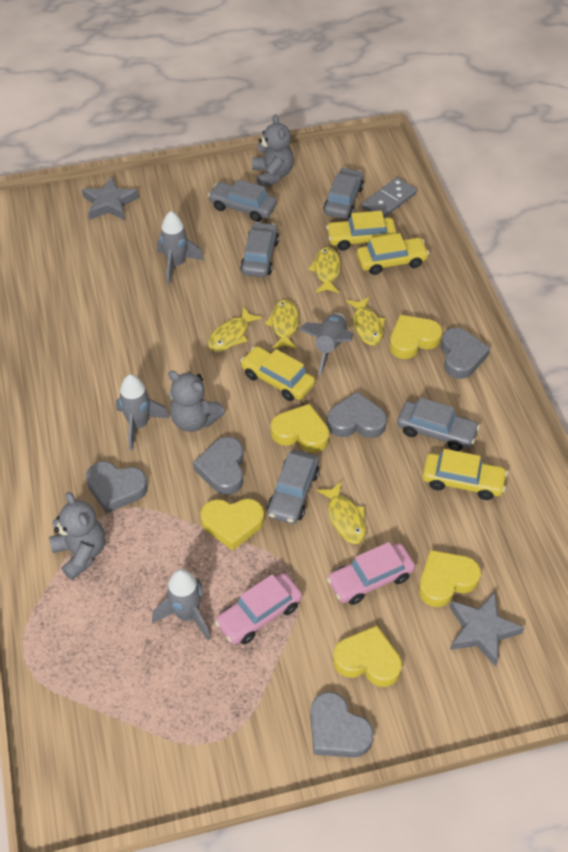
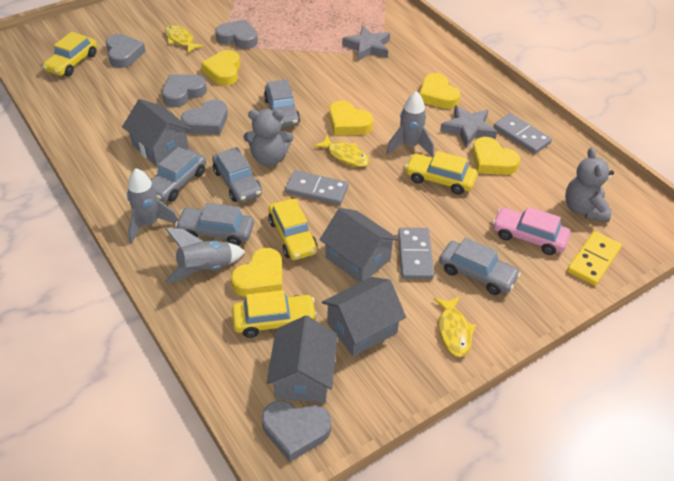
grey domino: 1 -> 3
grey house: 0 -> 4
grey rocket: 4 -> 3
grey teddy bear: 3 -> 2
pink car: 2 -> 1
yellow domino: 0 -> 1
yellow fish: 5 -> 3

